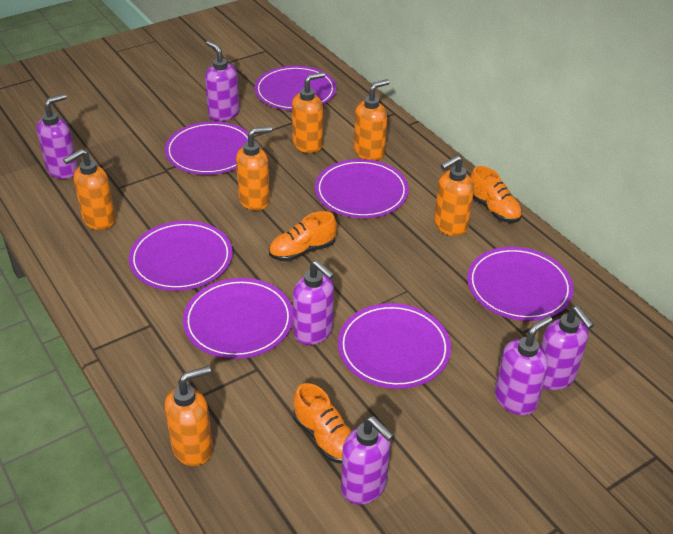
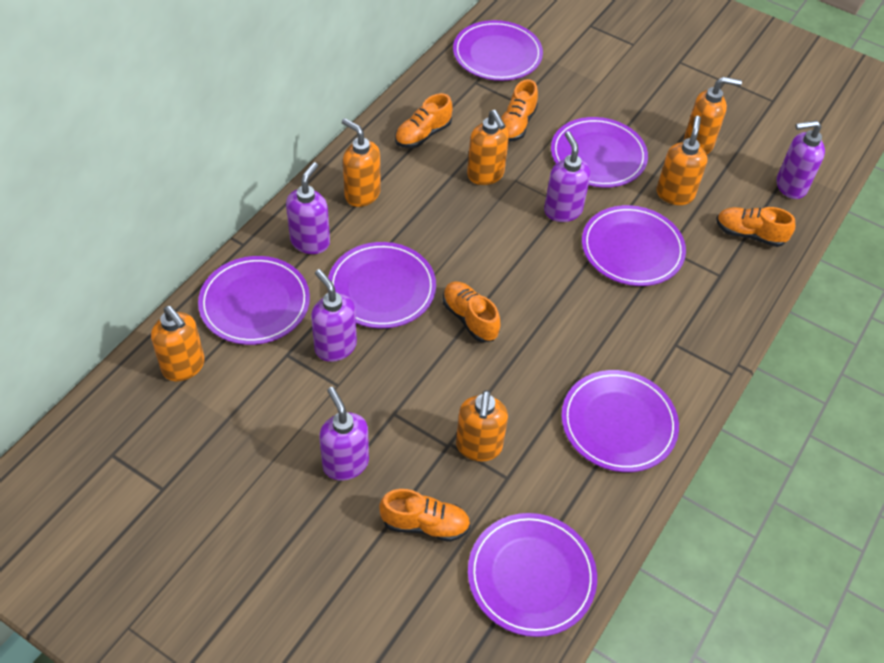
orange shoe: 3 -> 5
purple soap dispenser: 6 -> 5

